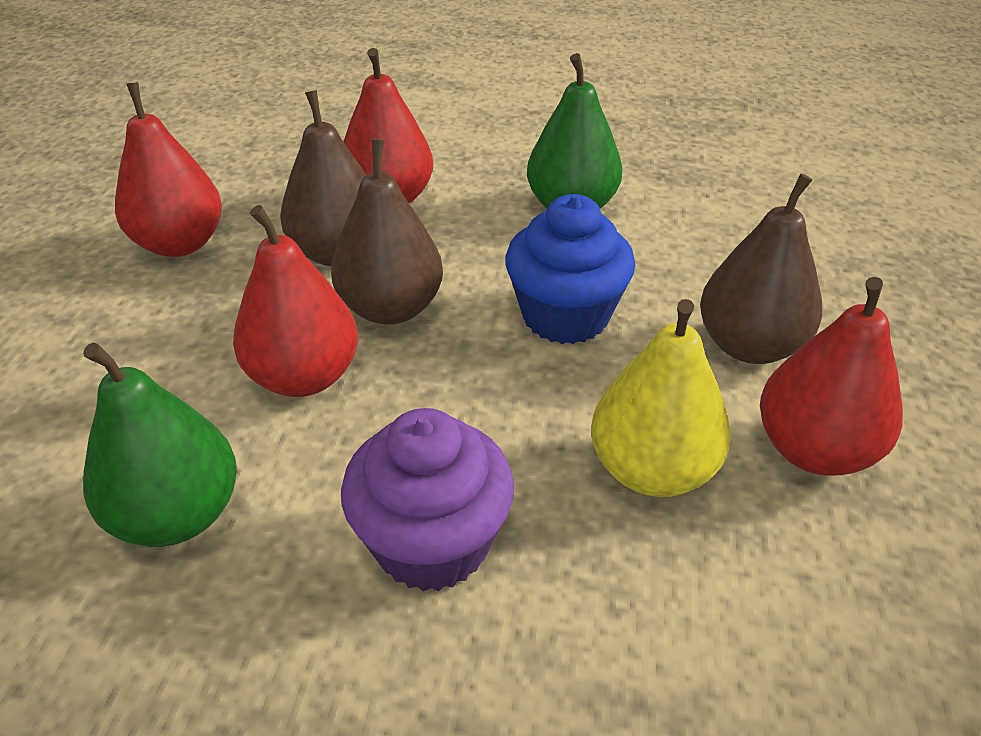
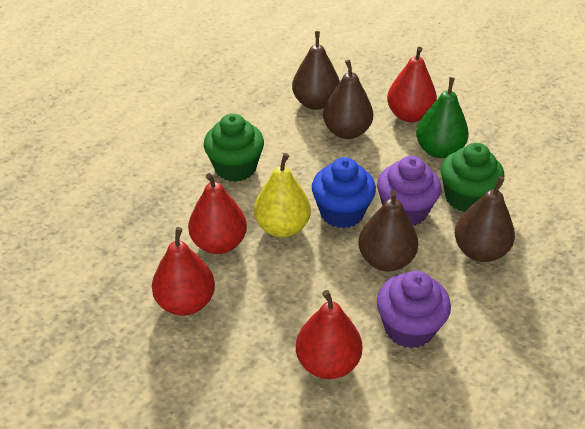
brown pear: 3 -> 4
green cupcake: 0 -> 2
green pear: 2 -> 1
purple cupcake: 1 -> 2

